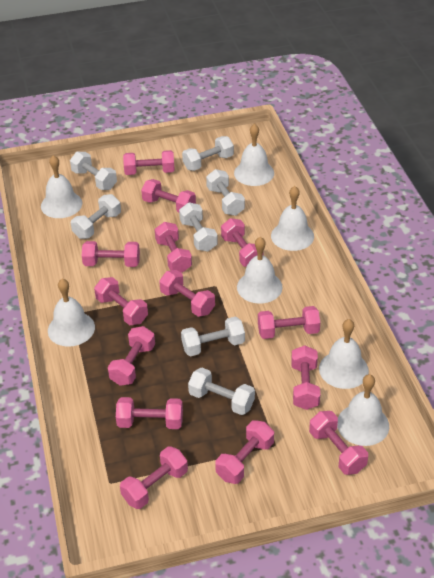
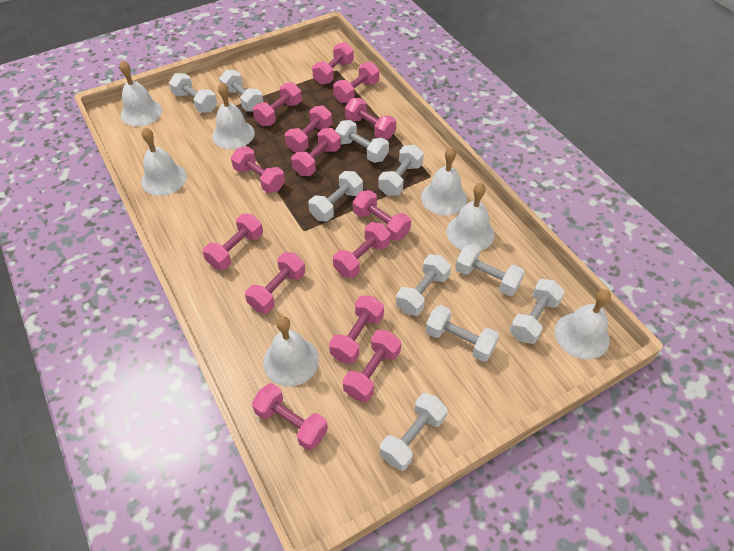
white dumbbell: 7 -> 10

